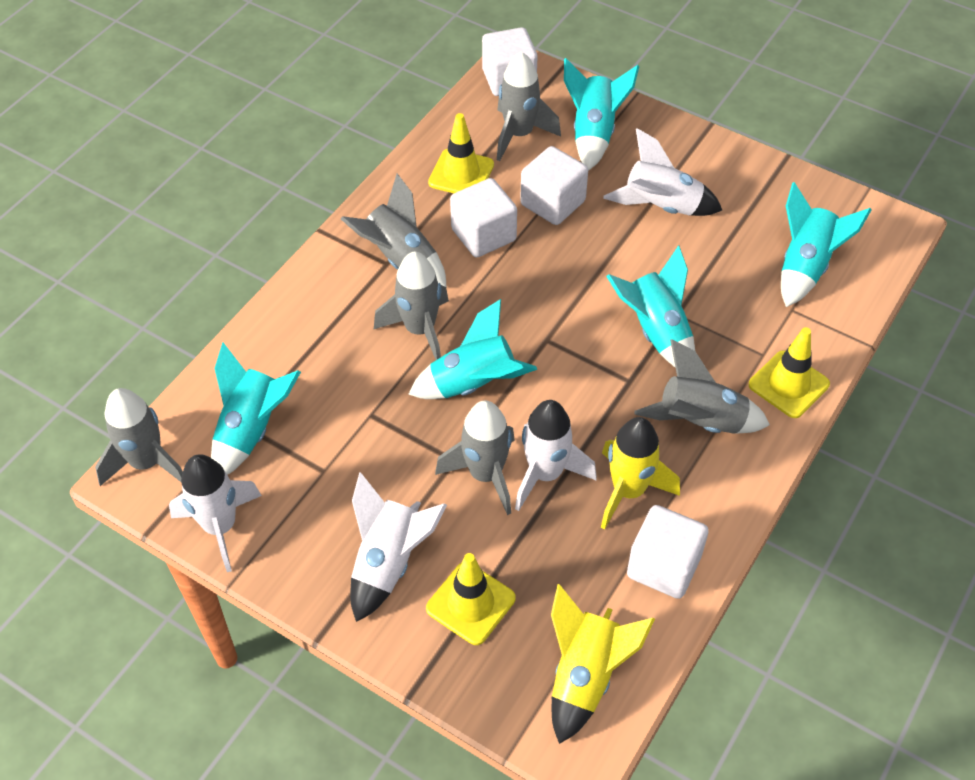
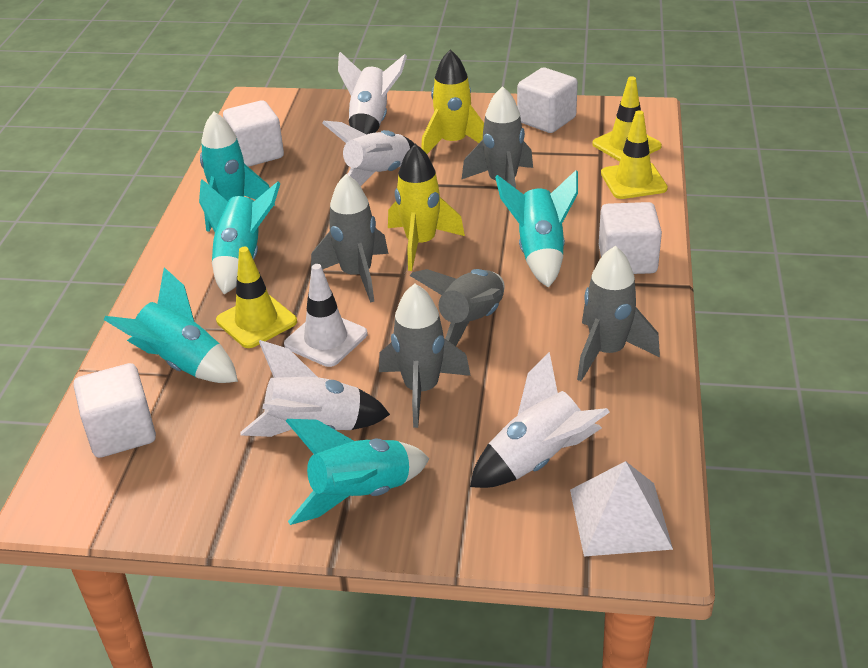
grey rocket: 6 -> 5
white pyramid: 0 -> 1
white traffic cone: 0 -> 1

